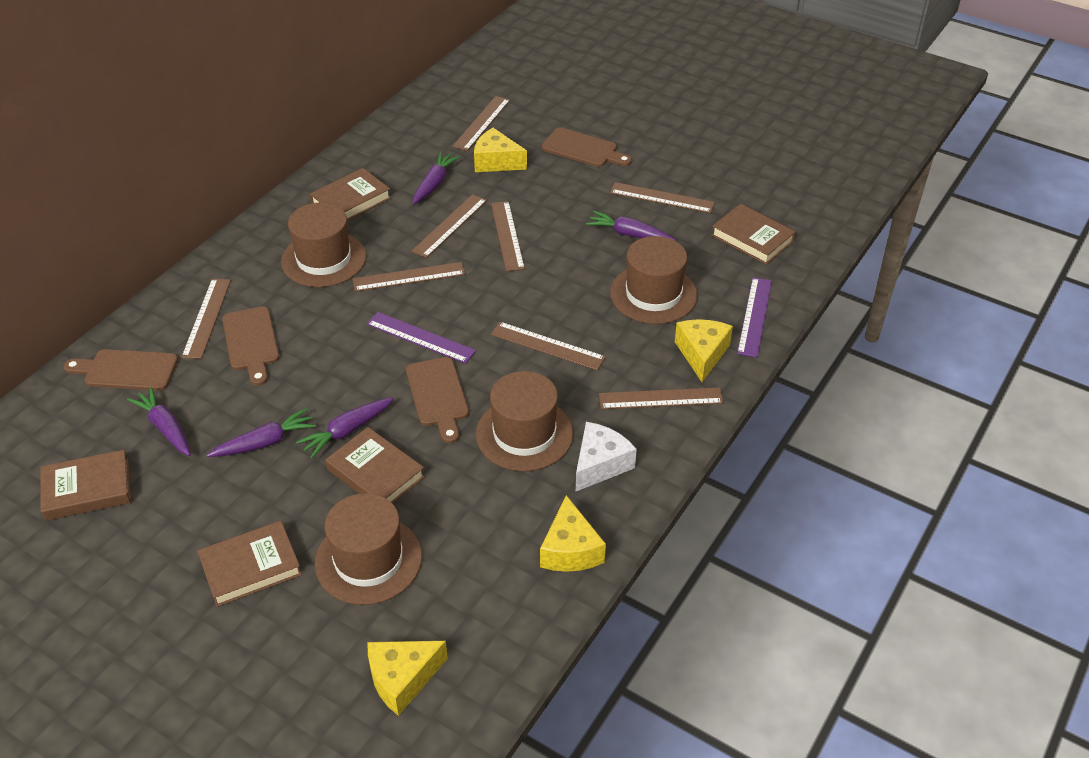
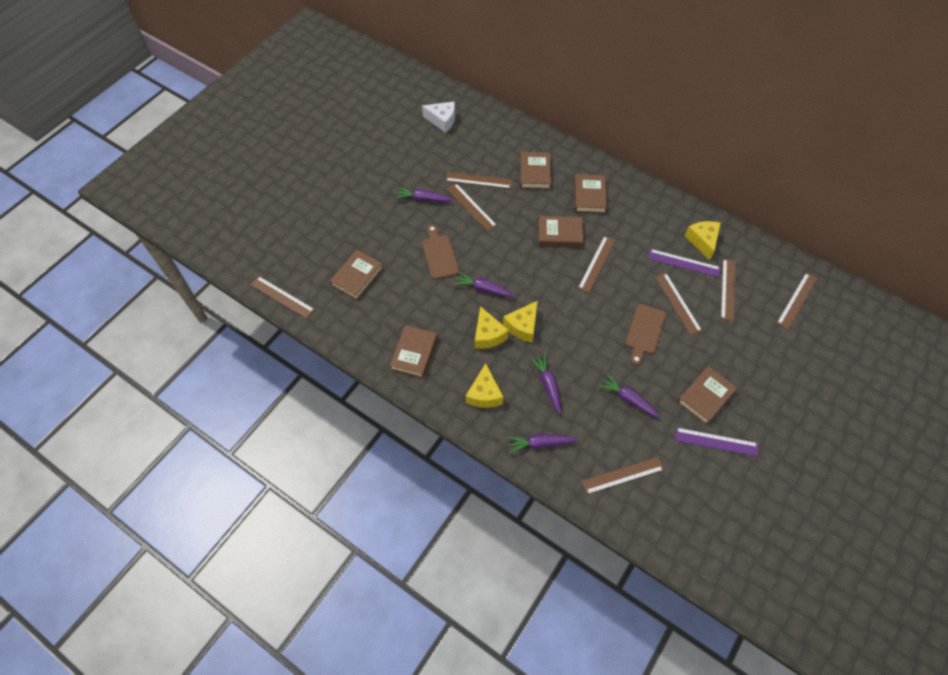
brown book: 5 -> 6
brown cutting board: 4 -> 2
brown hat: 4 -> 0

